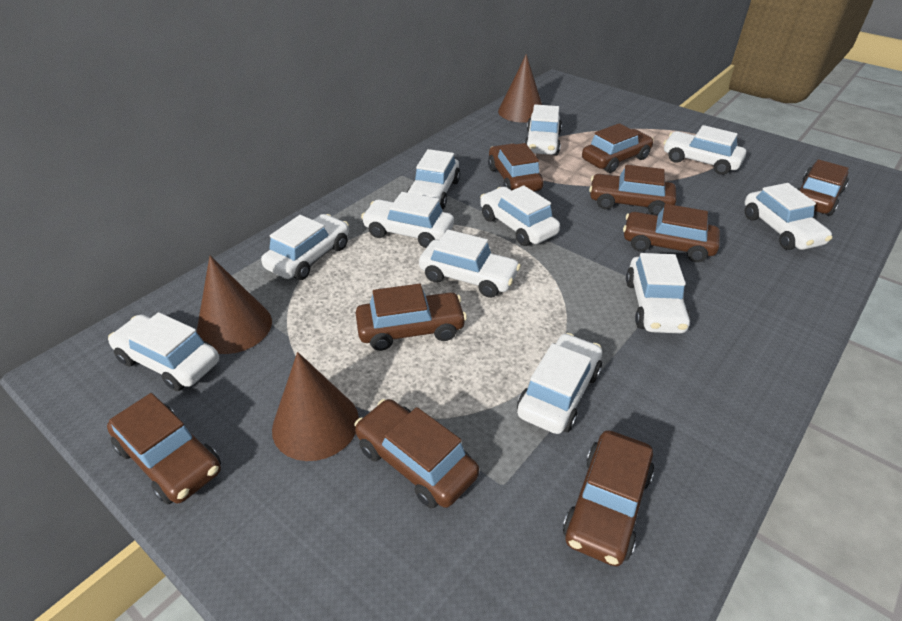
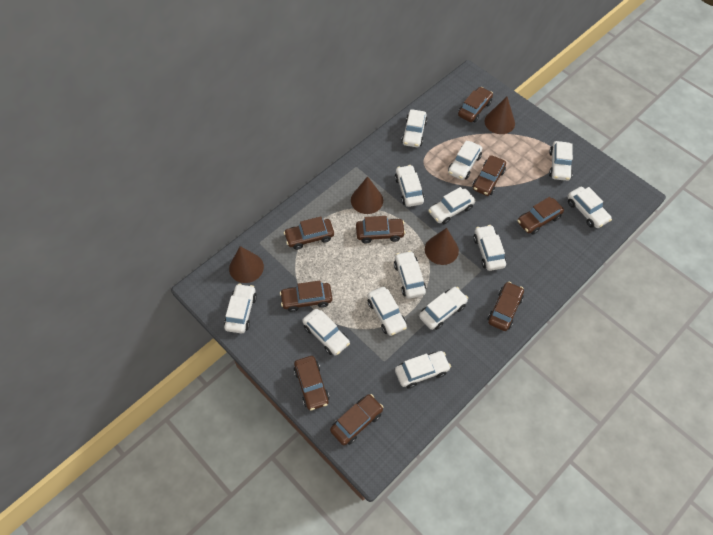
brown cone: 3 -> 4
white car: 11 -> 13

